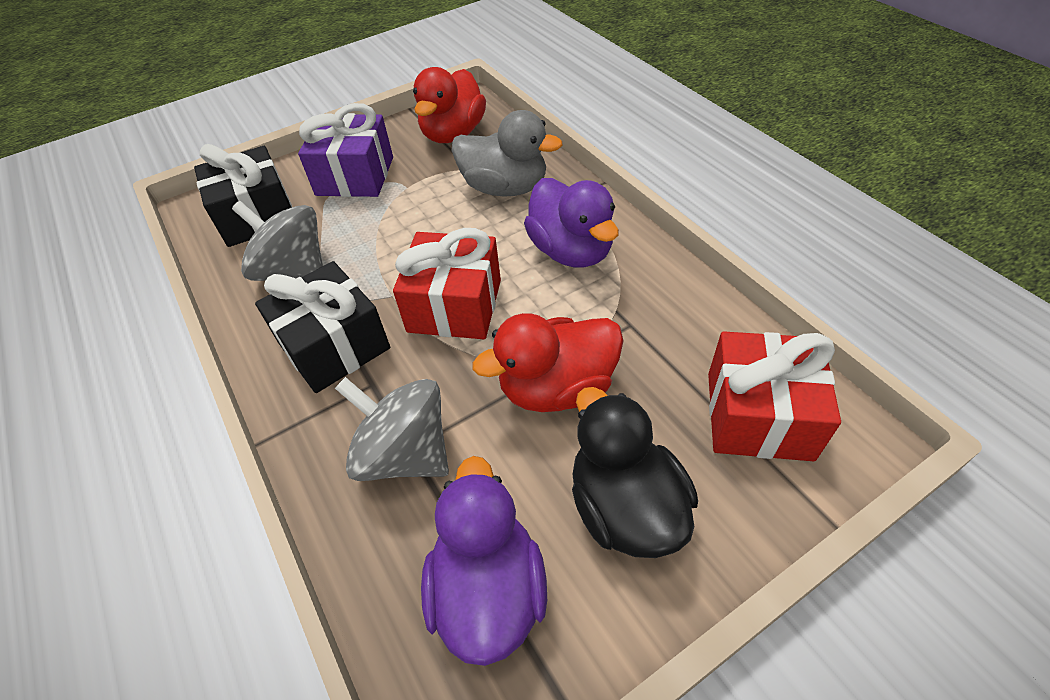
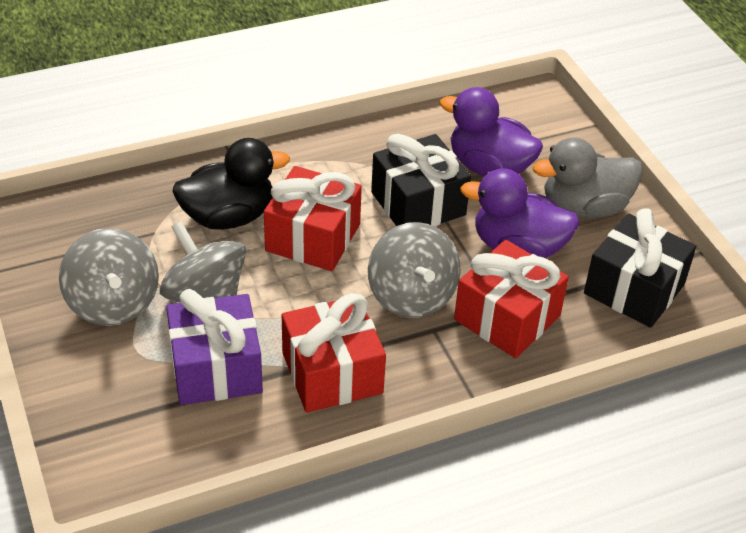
grey spinning top: 2 -> 3
red duck: 2 -> 0
red gift: 2 -> 3

